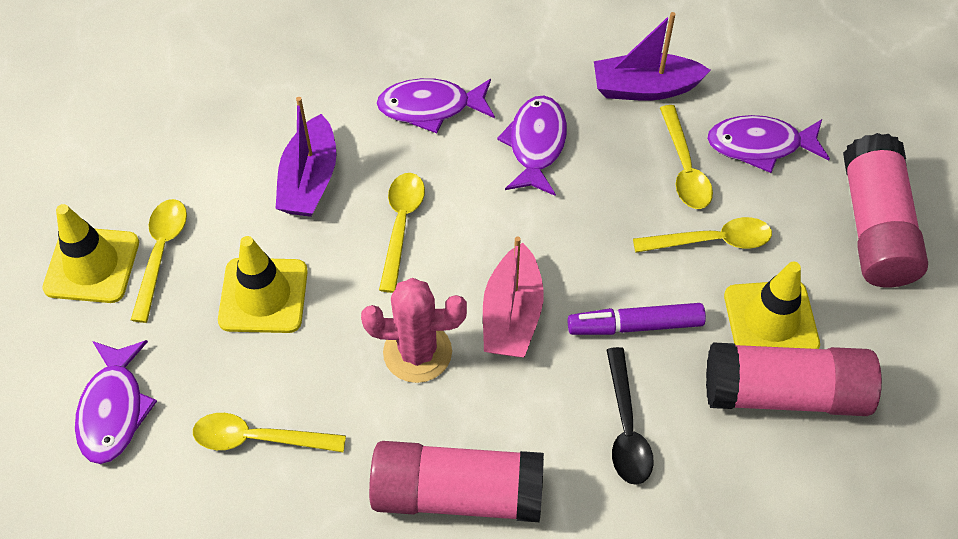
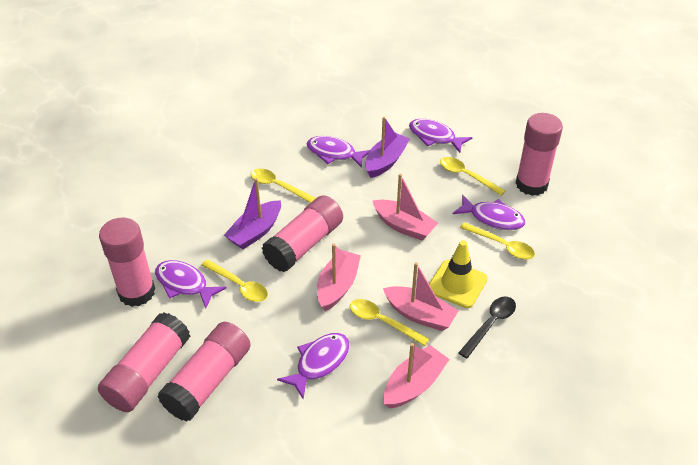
pink boat: 1 -> 4
pink cactus: 1 -> 0
pink glue stick: 3 -> 5
purple fish: 4 -> 5
purple marker: 1 -> 0
yellow traffic cone: 3 -> 1

